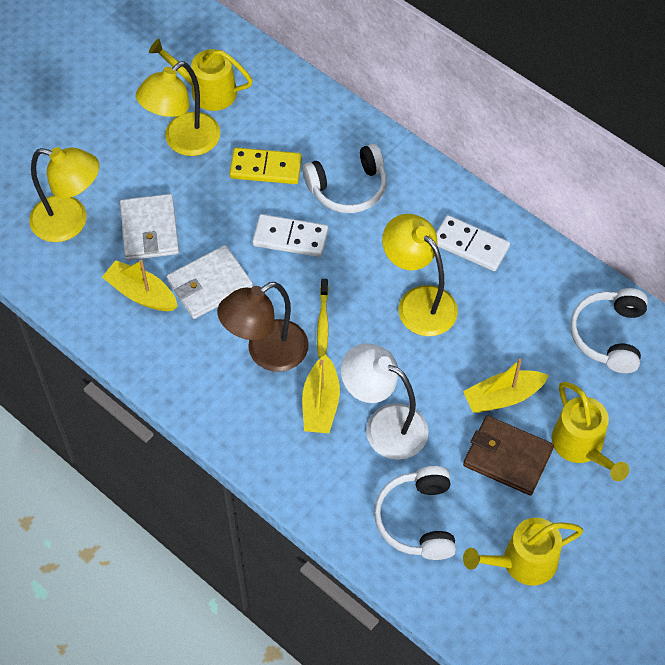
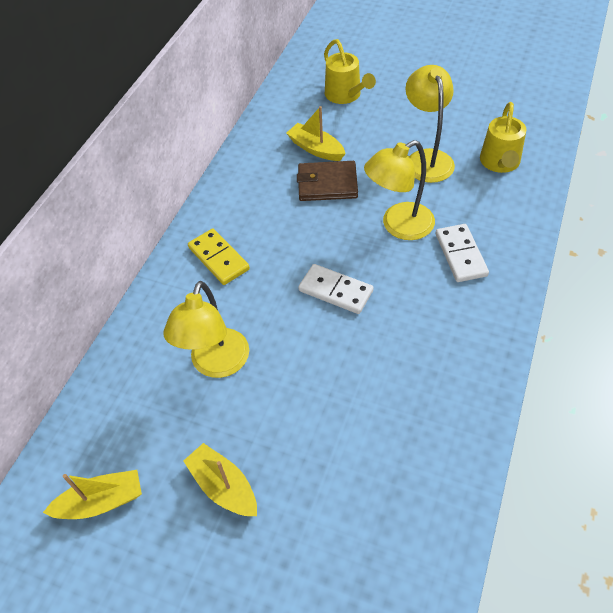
brown lamp: 1 -> 0
white headphones: 3 -> 0
white lamp: 1 -> 0
white wallet: 2 -> 0
yellow toothbrush: 1 -> 0
yellow watering can: 3 -> 2

